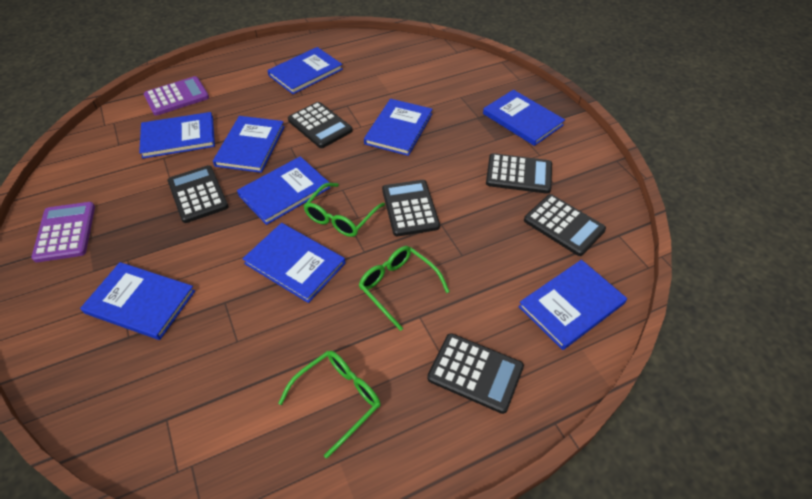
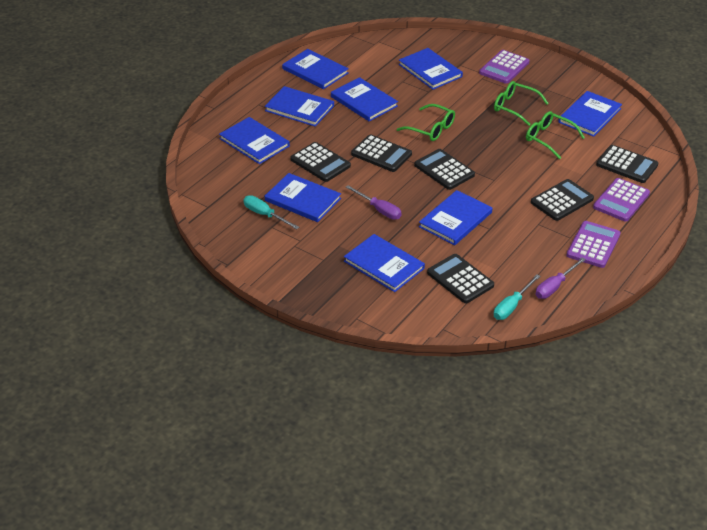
purple calculator: 2 -> 3
purple screwdriver: 0 -> 2
turquoise screwdriver: 0 -> 2

